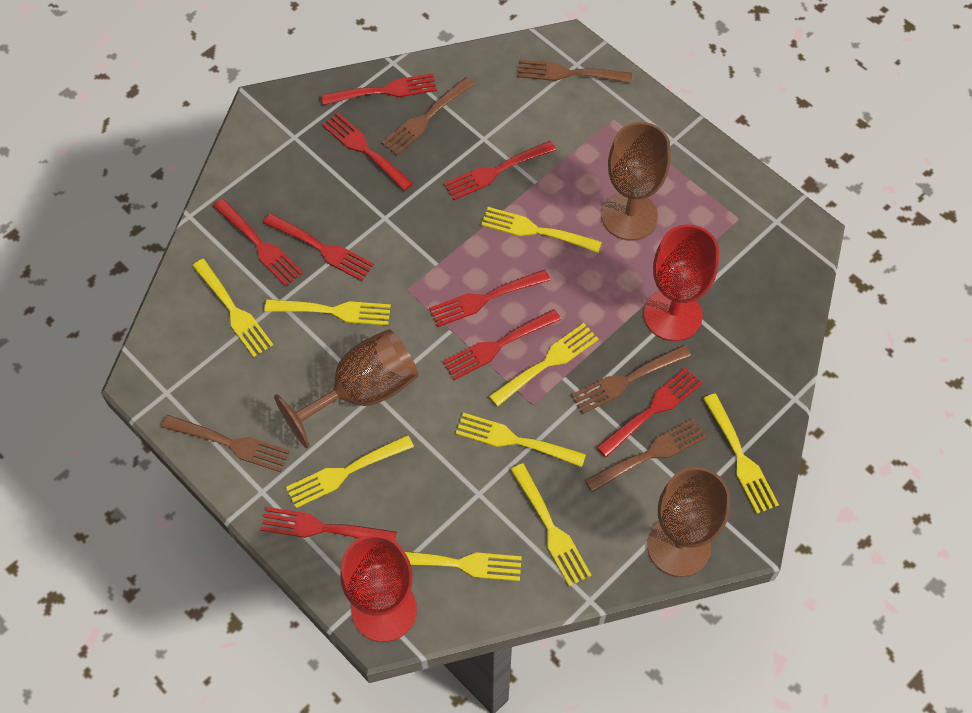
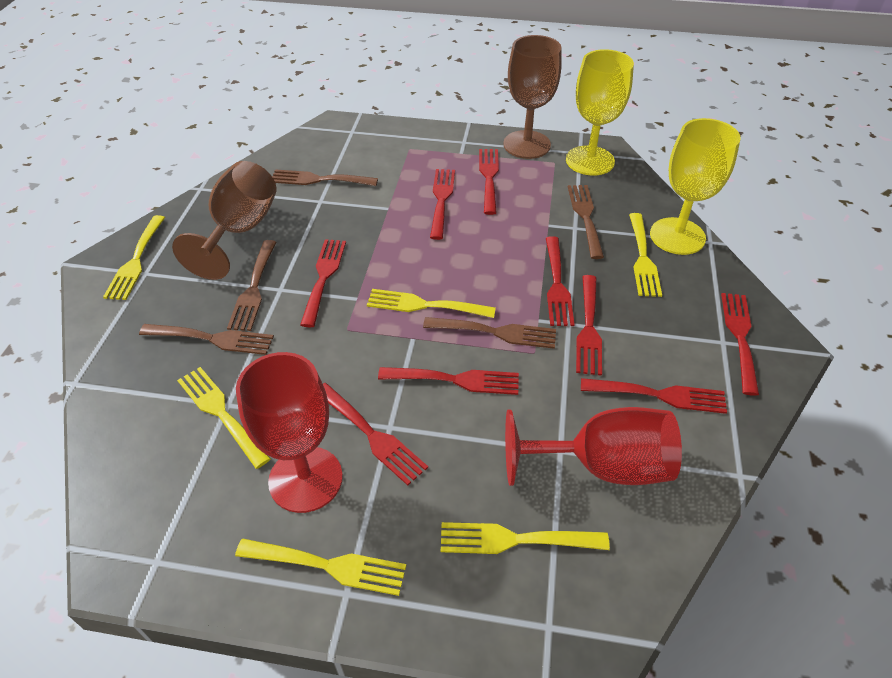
brown goblet: 3 -> 2
yellow fork: 9 -> 6
yellow goblet: 0 -> 2

